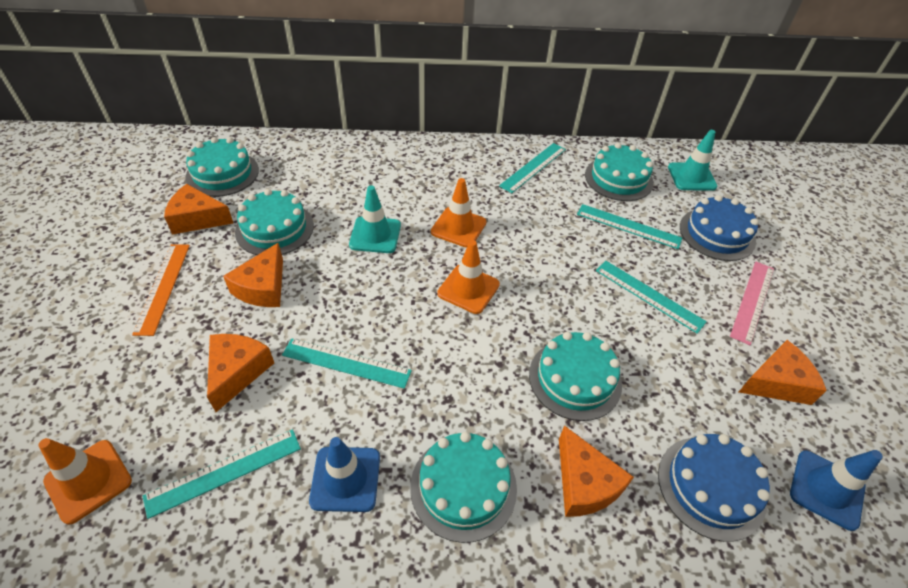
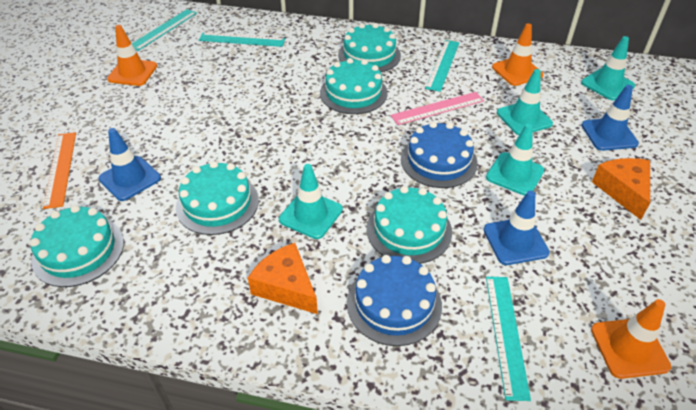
blue traffic cone: 2 -> 3
orange cheese: 5 -> 2
turquoise ruler: 5 -> 4
turquoise traffic cone: 2 -> 4

